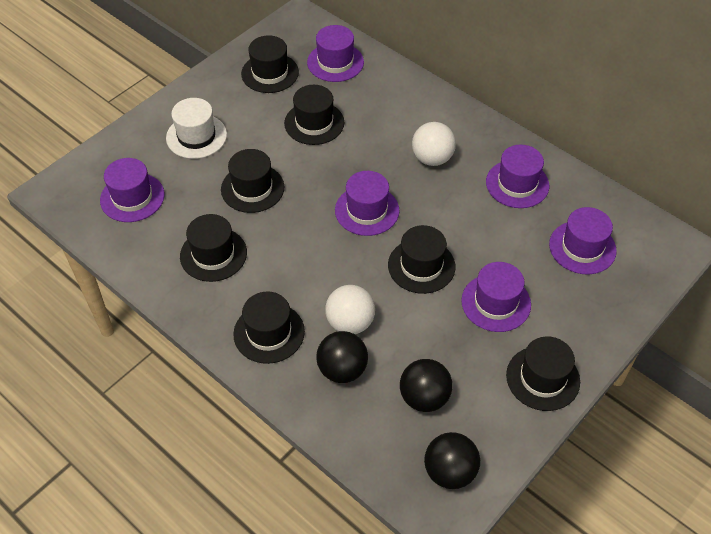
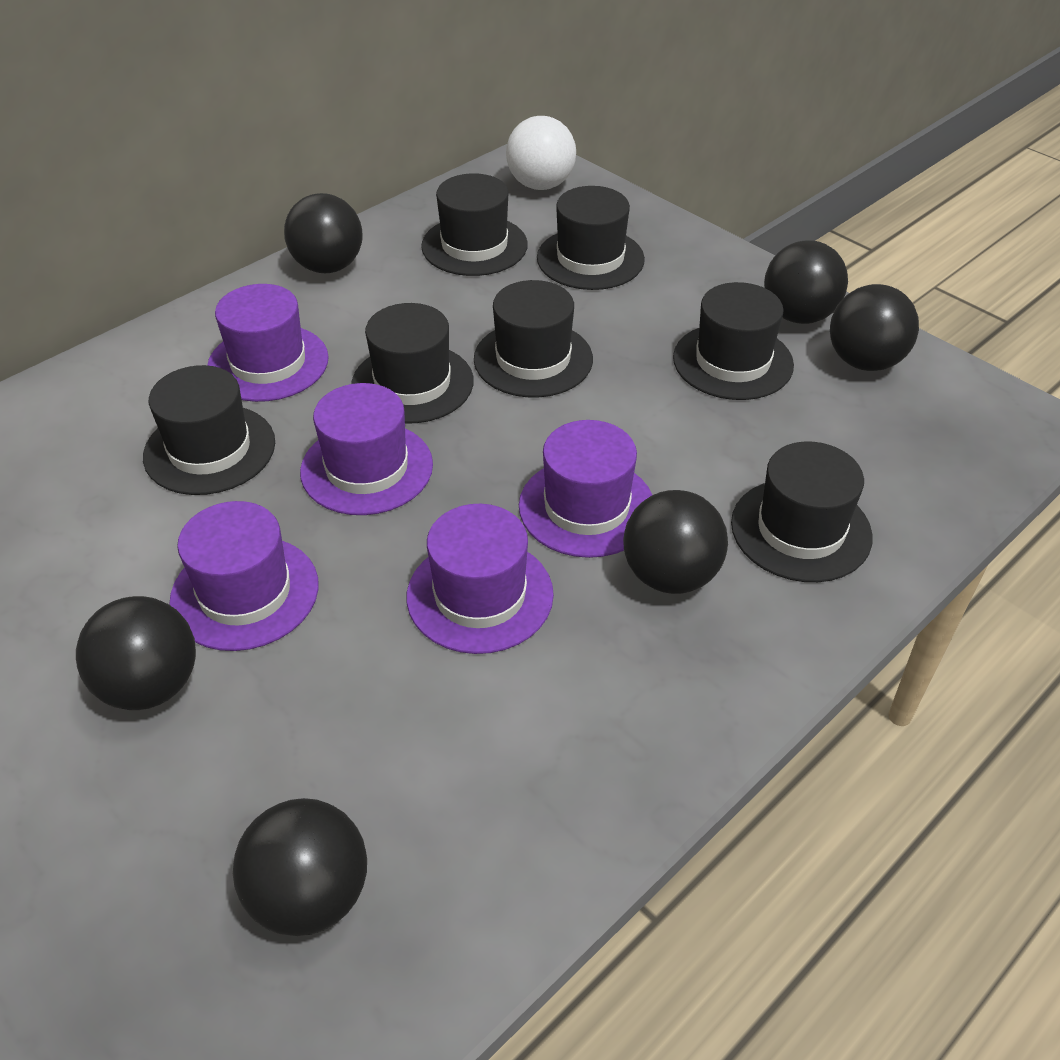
black ball: 3 -> 6
purple hat: 6 -> 5
white ball: 2 -> 1
white hat: 1 -> 0

